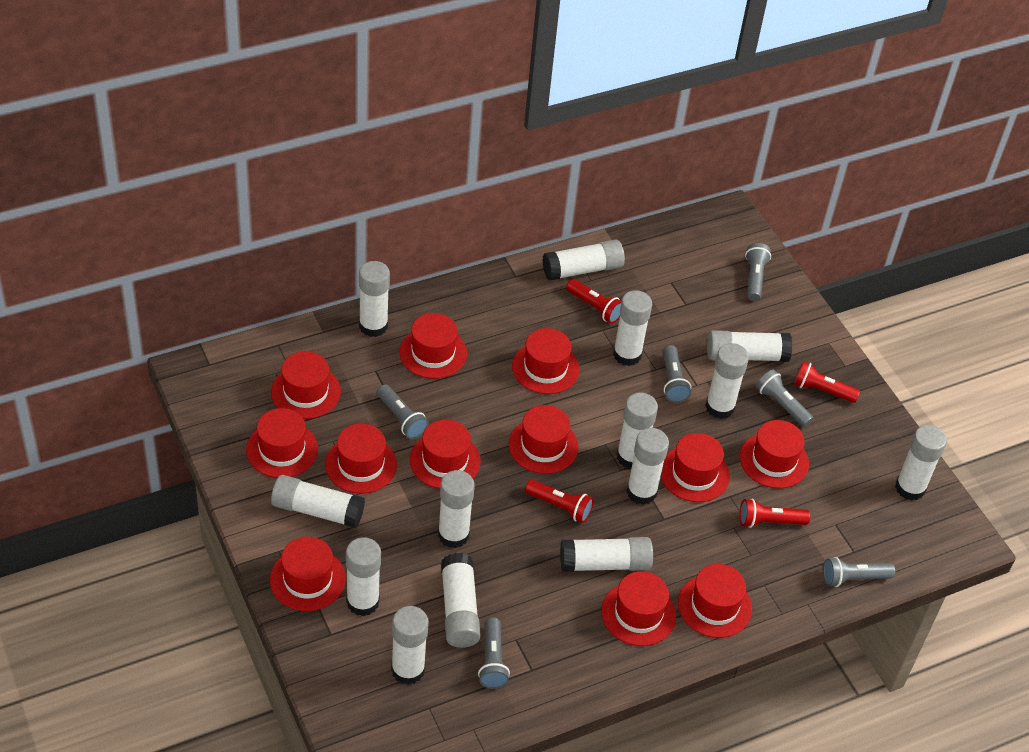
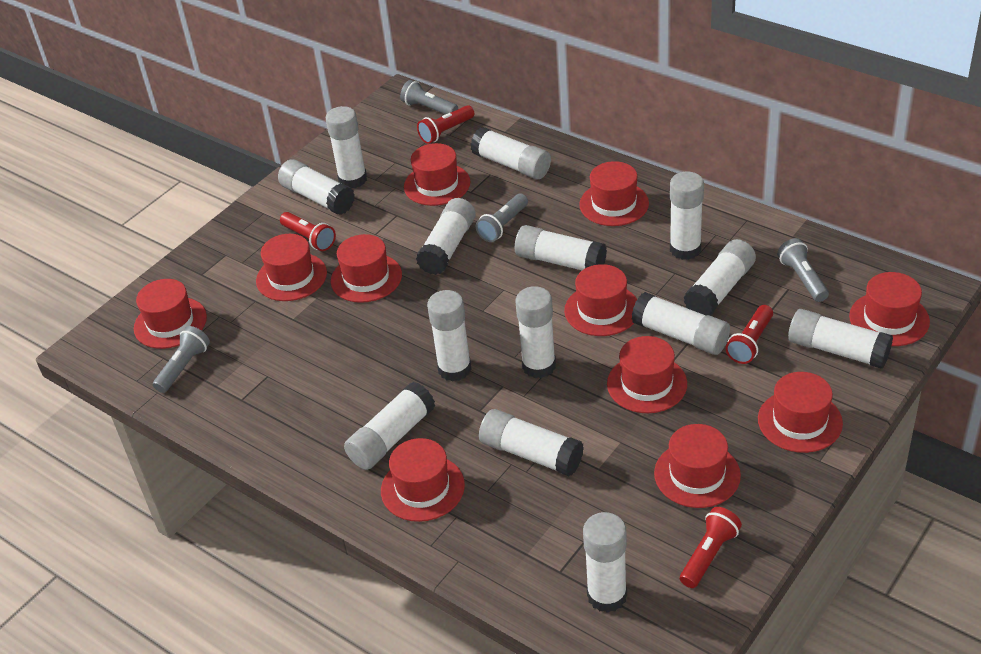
grey flashlight: 6 -> 4
red hat: 12 -> 11

